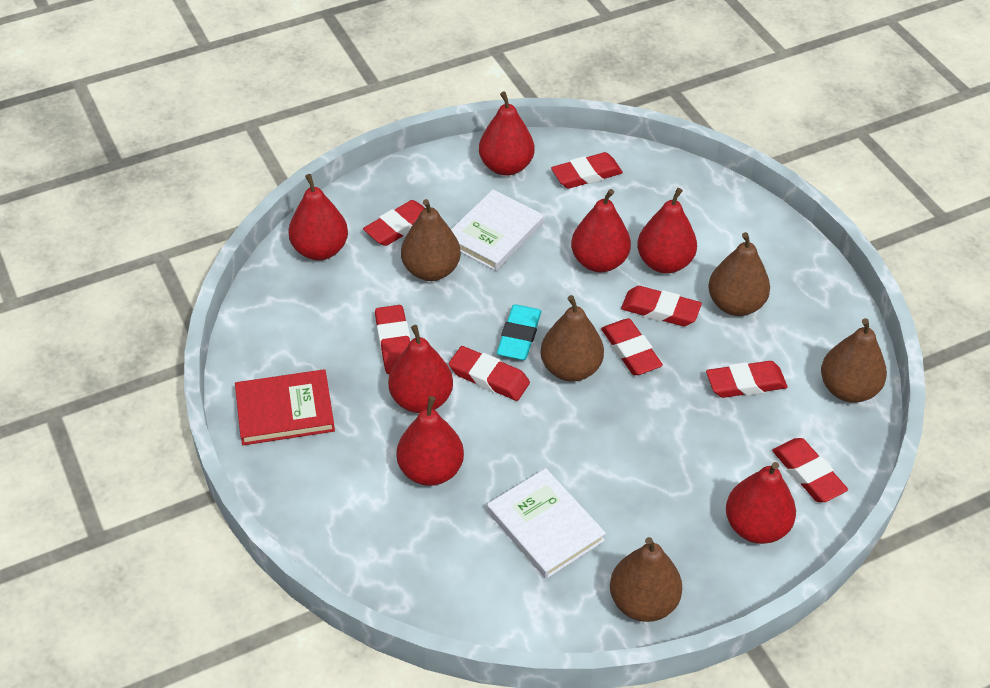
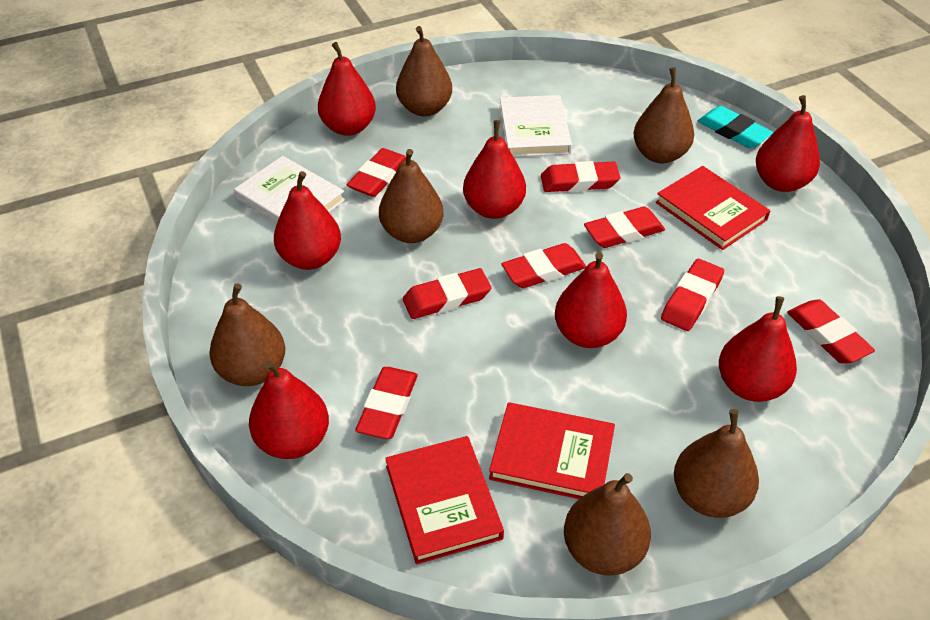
brown pear: 5 -> 6
red book: 1 -> 3

